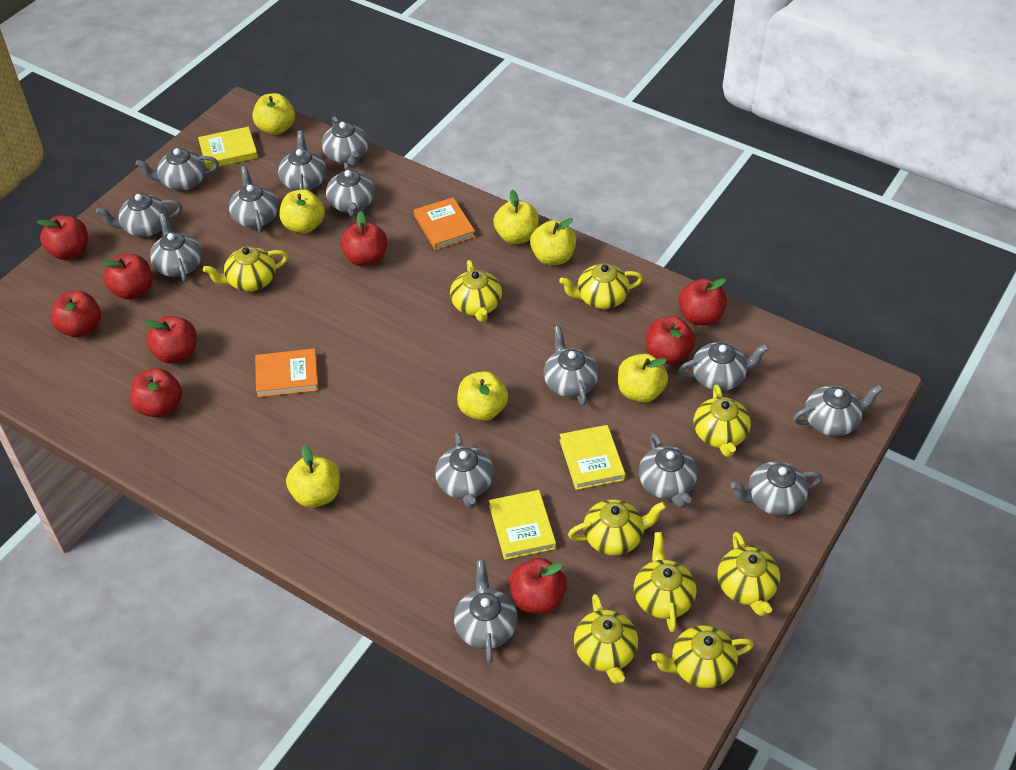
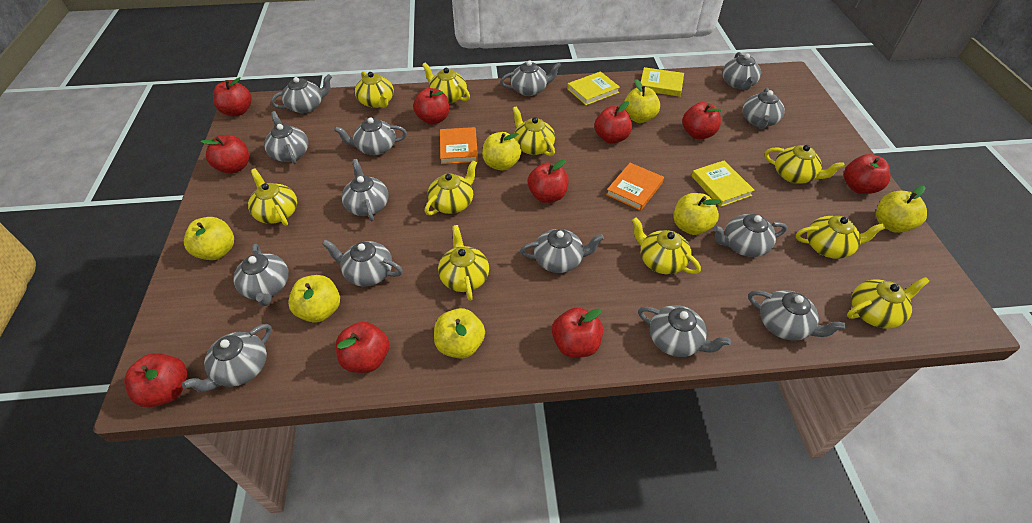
red apple: 9 -> 10
yellow teapot: 9 -> 10

